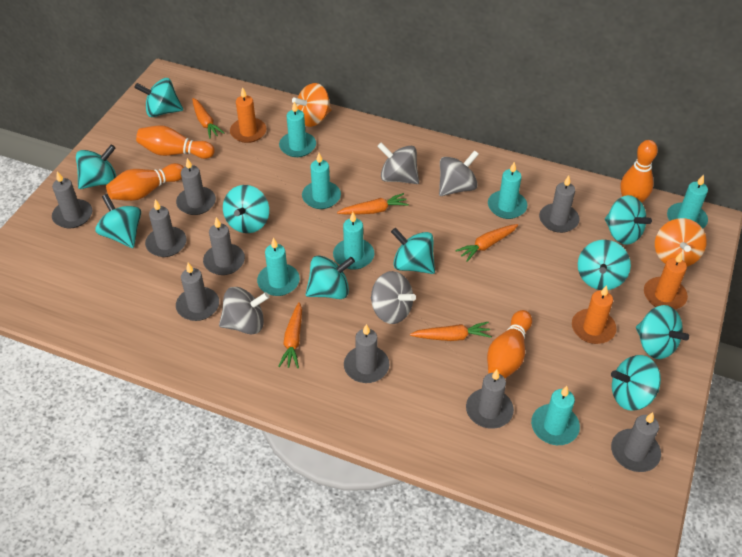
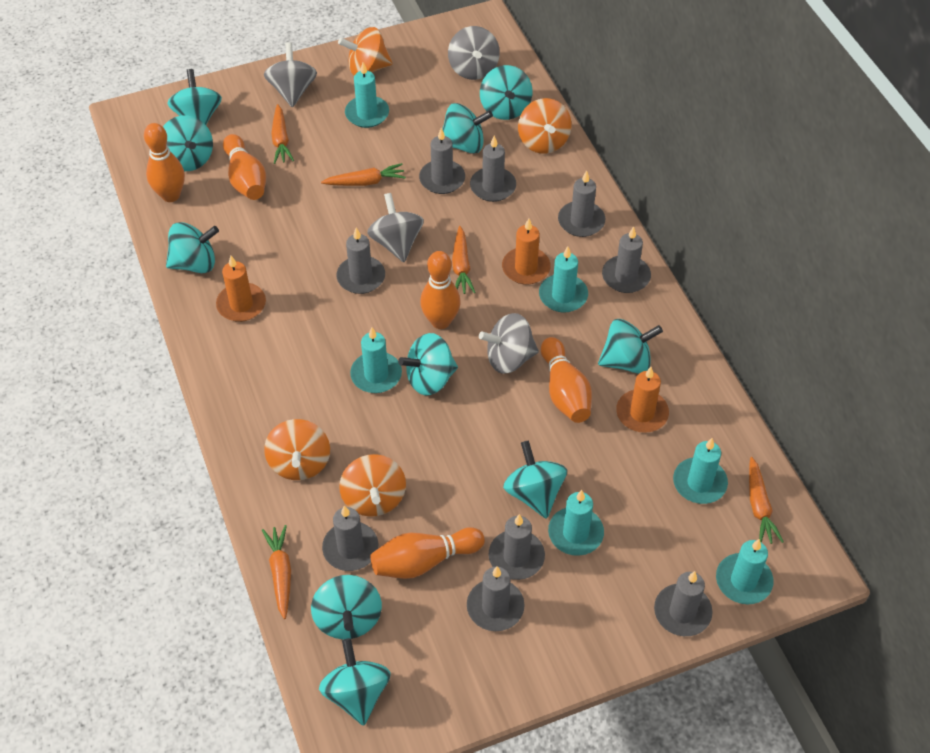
orange bowling pin: 4 -> 5
orange spinning top: 2 -> 4
turquoise candle: 7 -> 6

